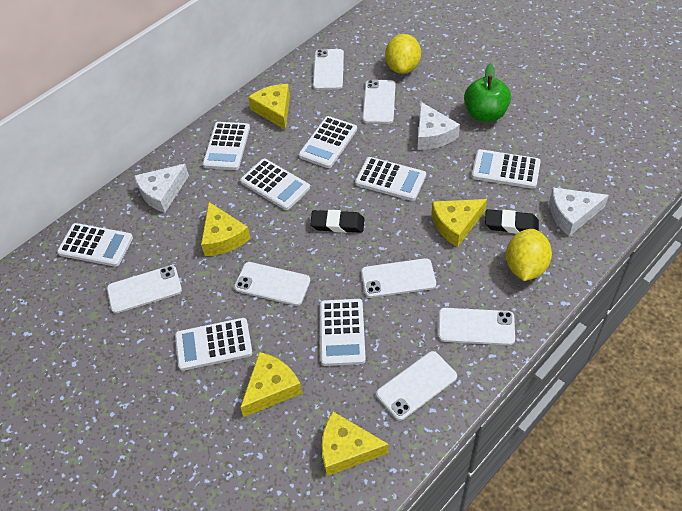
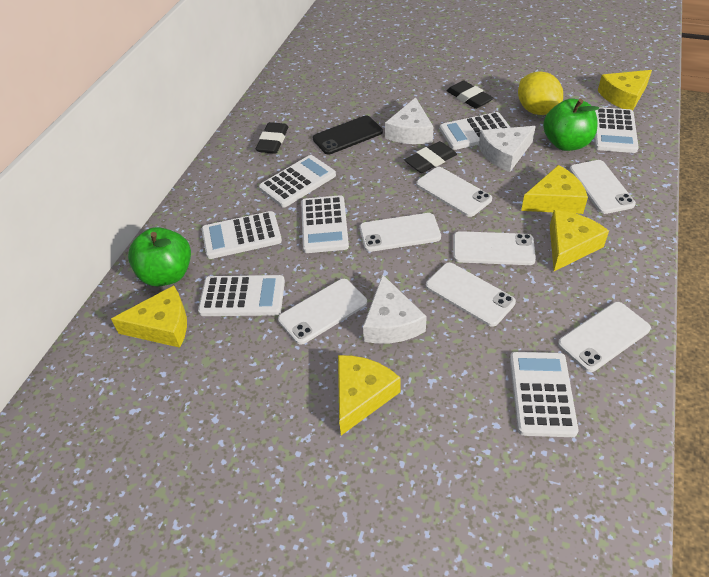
black eraser: 2 -> 3
black phone: 0 -> 1
green apple: 1 -> 2
white calculator: 8 -> 7
yellow lemon: 2 -> 1

